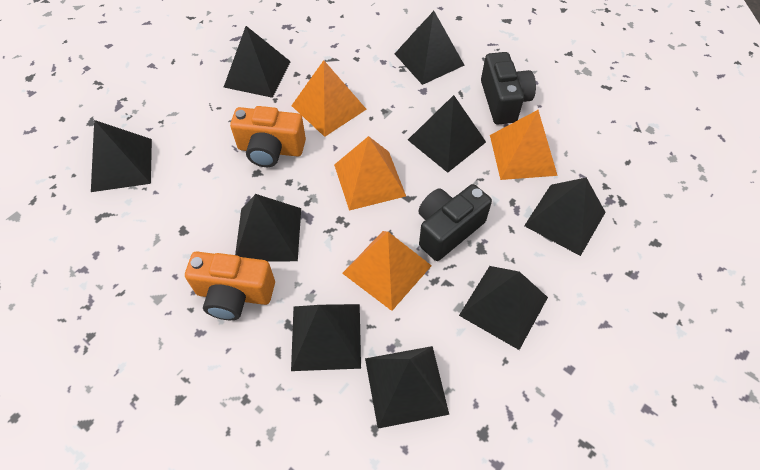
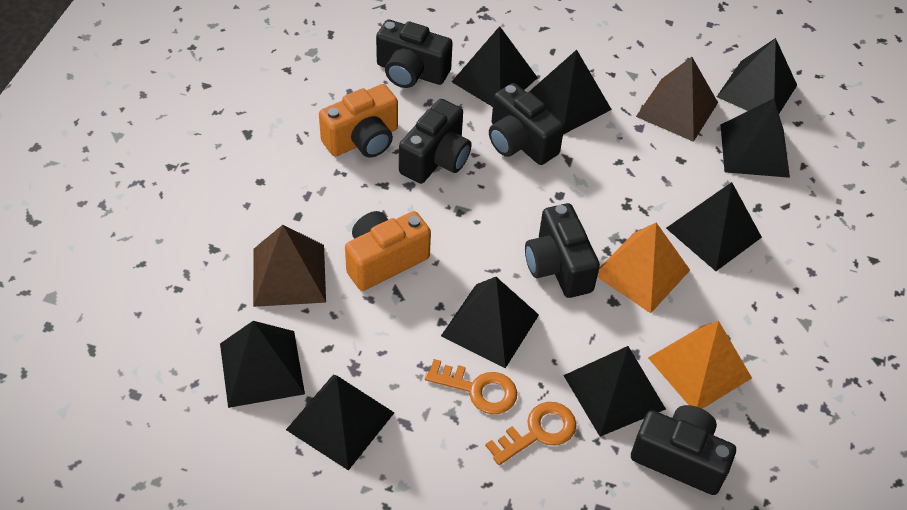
black camera: 2 -> 5
brown pyramid: 0 -> 2
orange key: 0 -> 2
orange pyramid: 4 -> 2

